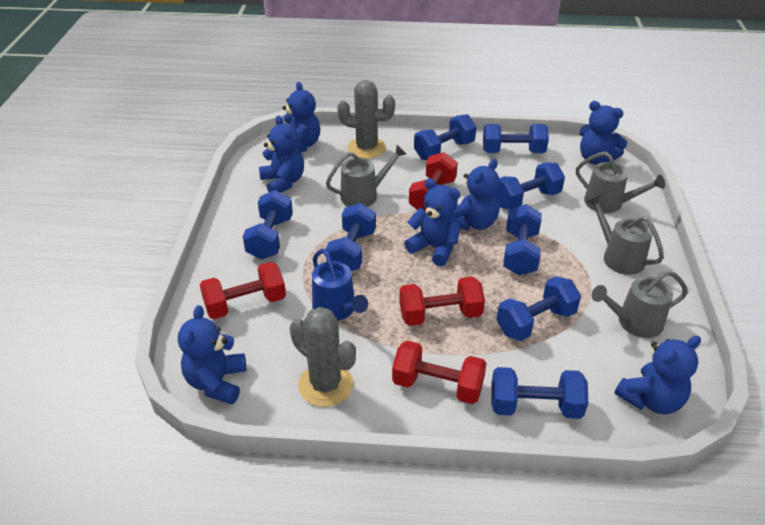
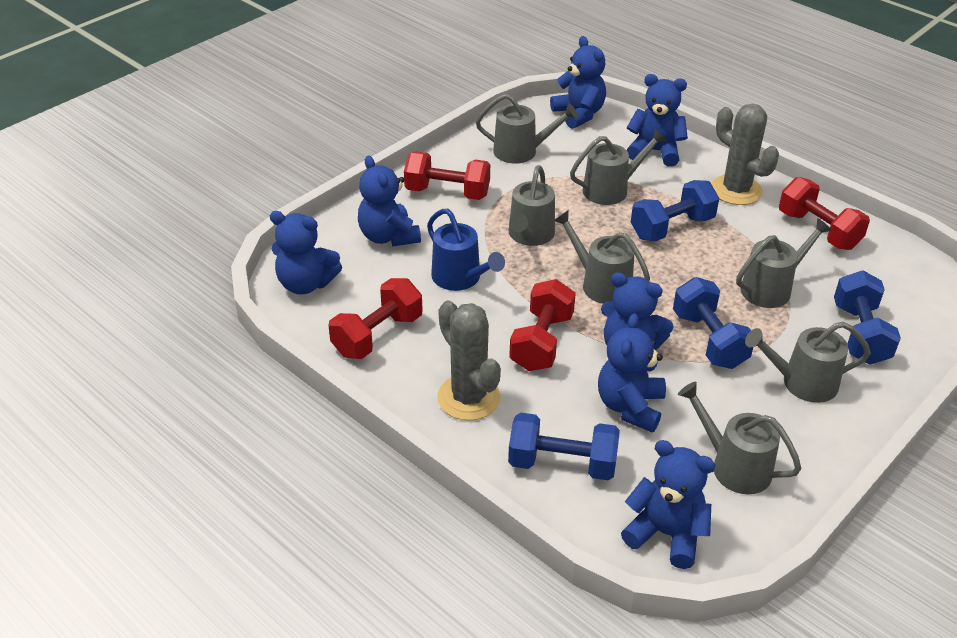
blue dumbbell: 8 -> 4
grey watering can: 4 -> 7

